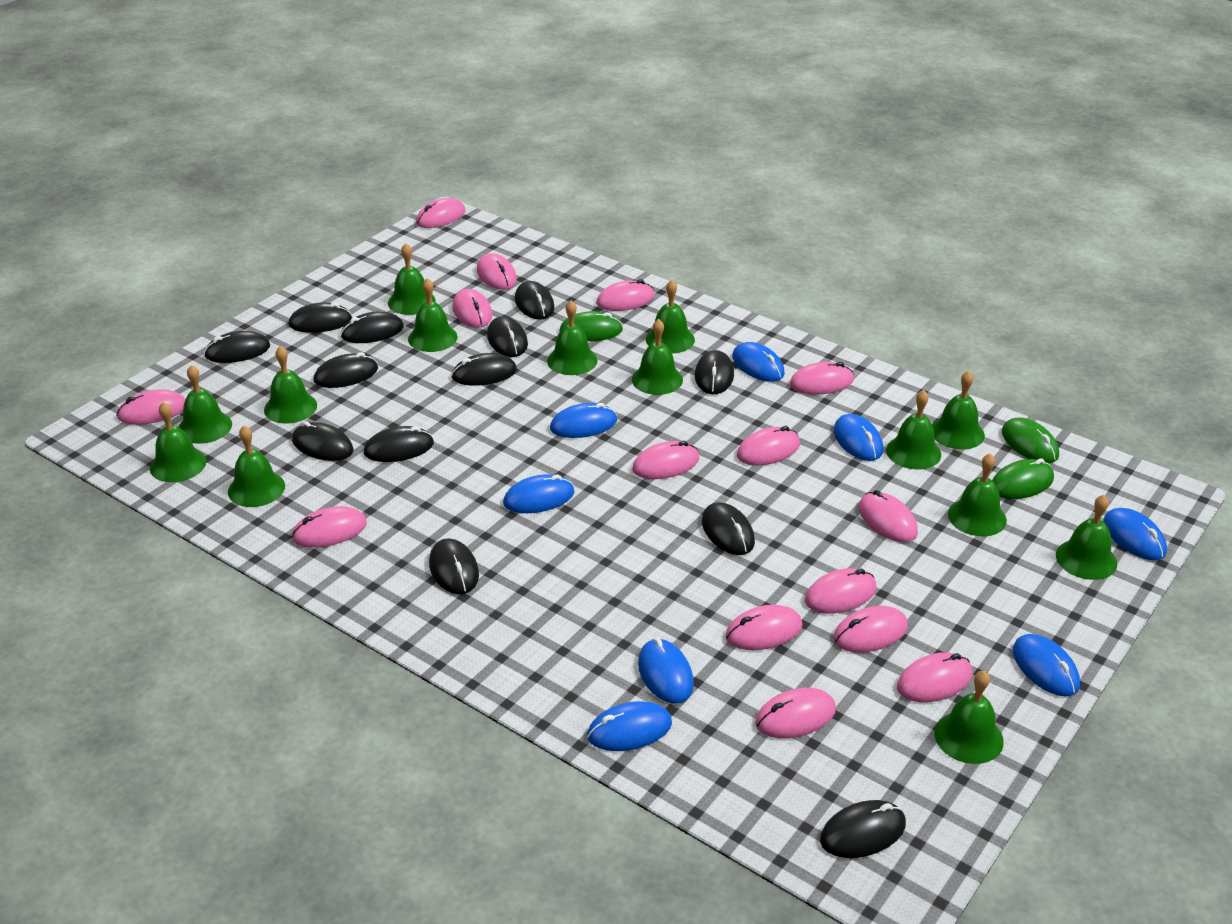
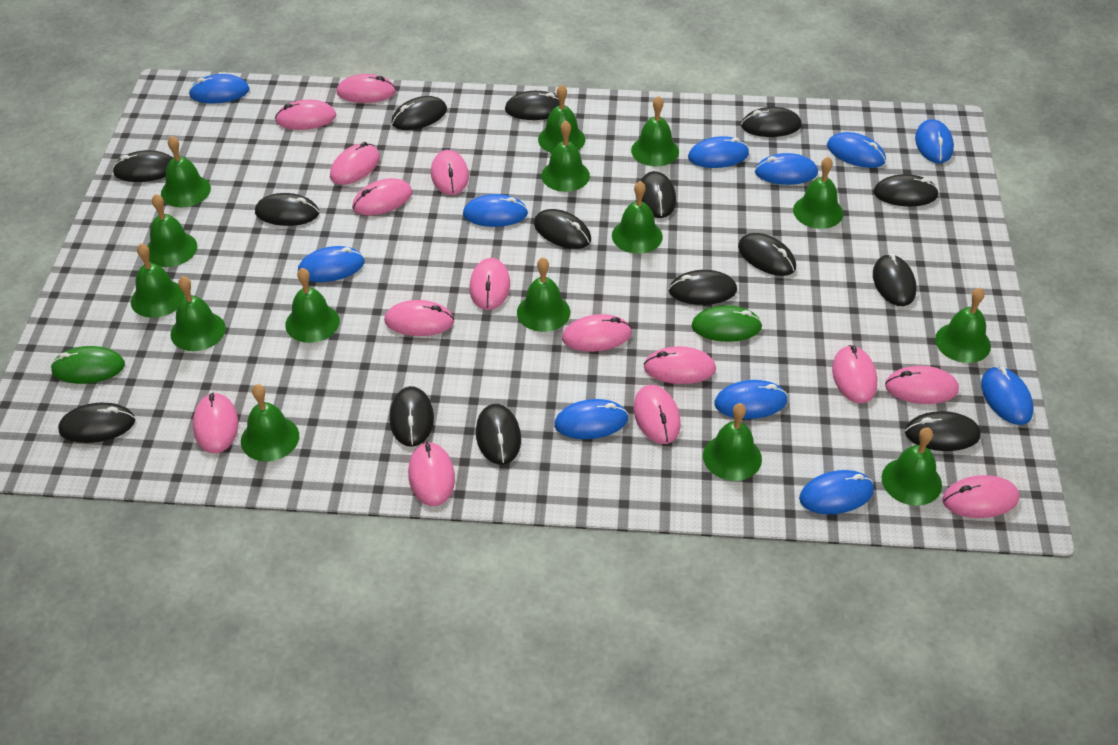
black mouse: 13 -> 15
blue mouse: 8 -> 11
green bell: 14 -> 15
green mouse: 3 -> 2

